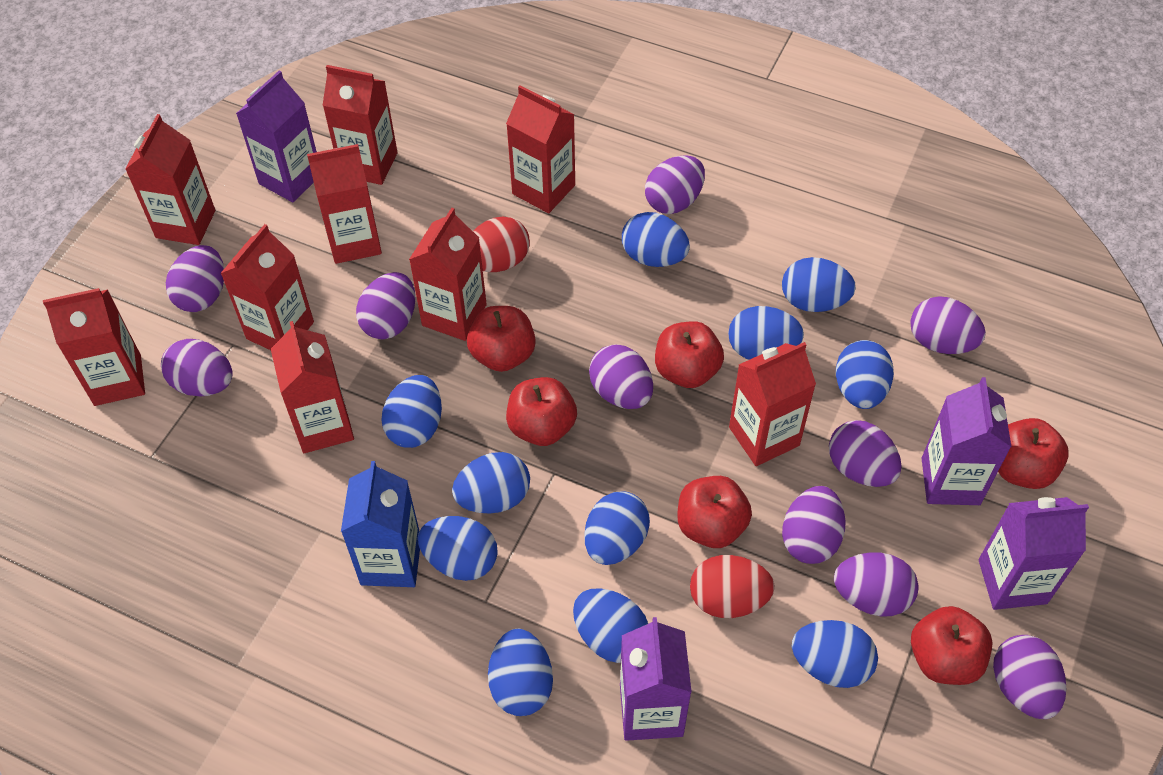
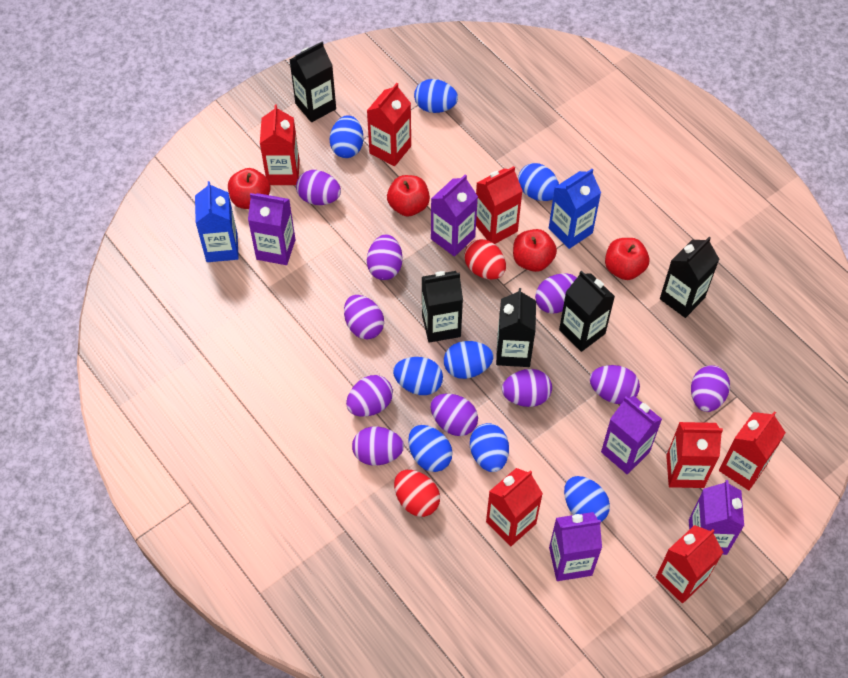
black carton: 0 -> 5
blue carton: 1 -> 2
blue egg: 11 -> 8
purple carton: 4 -> 5
red apple: 6 -> 4
red carton: 9 -> 7

